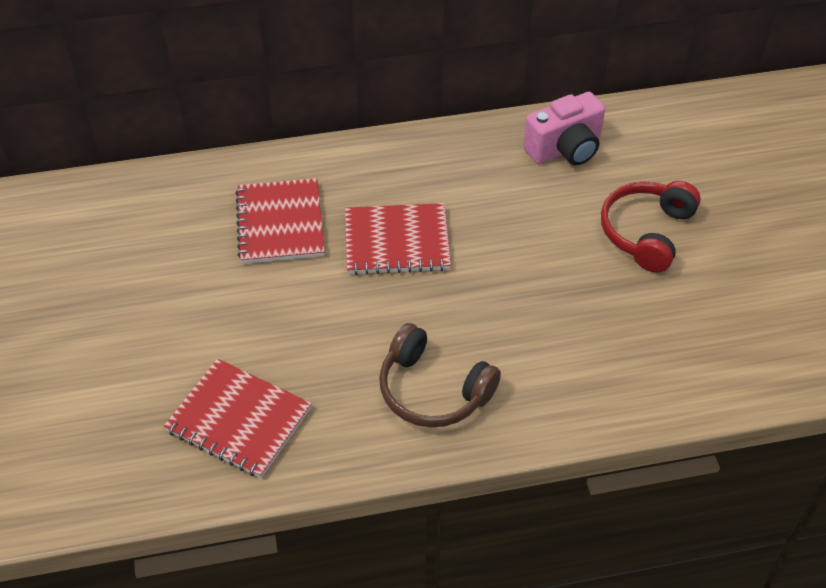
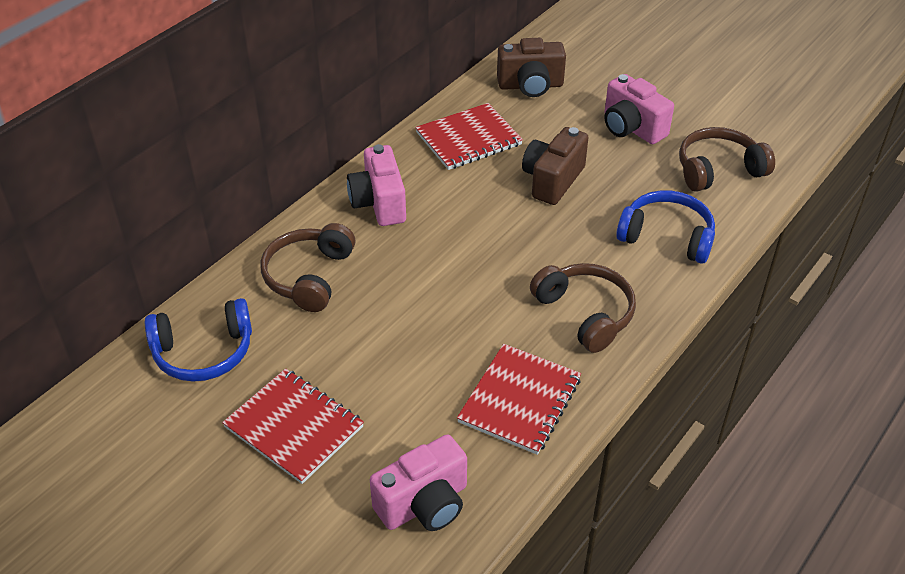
blue headphones: 0 -> 2
brown camera: 0 -> 2
brown headphones: 1 -> 3
pink camera: 1 -> 3
red headphones: 1 -> 0

